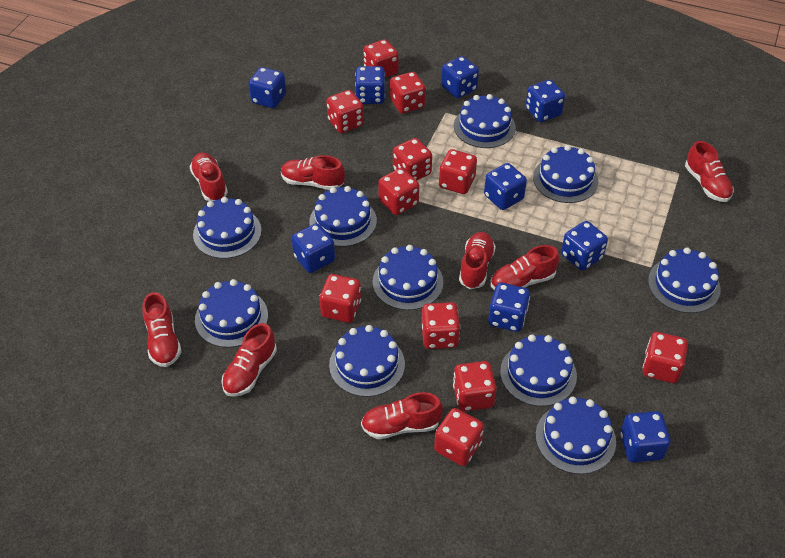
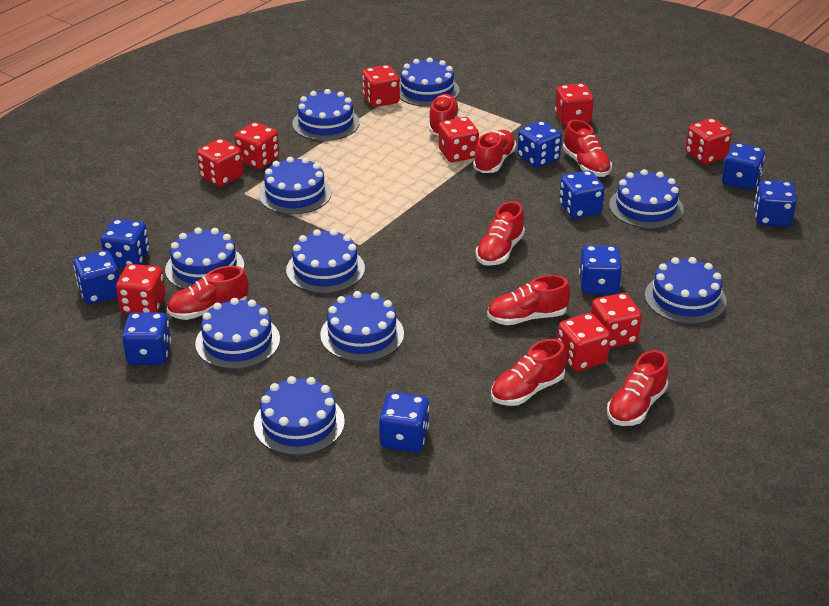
red dice: 11 -> 9

